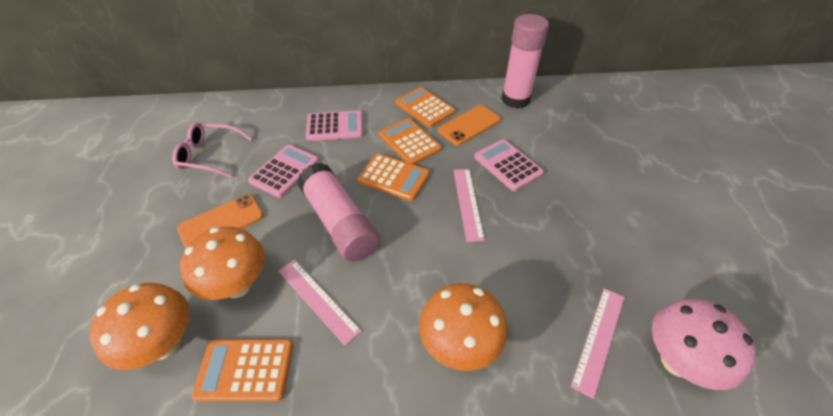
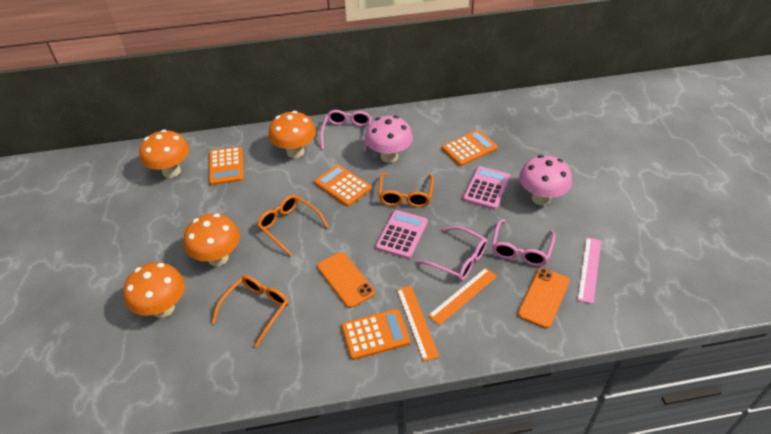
orange glasses: 0 -> 3
orange mushroom: 3 -> 4
orange ruler: 0 -> 2
pink calculator: 3 -> 2
pink glasses: 1 -> 3
pink glue stick: 2 -> 0
pink mushroom: 1 -> 2
pink ruler: 3 -> 1

